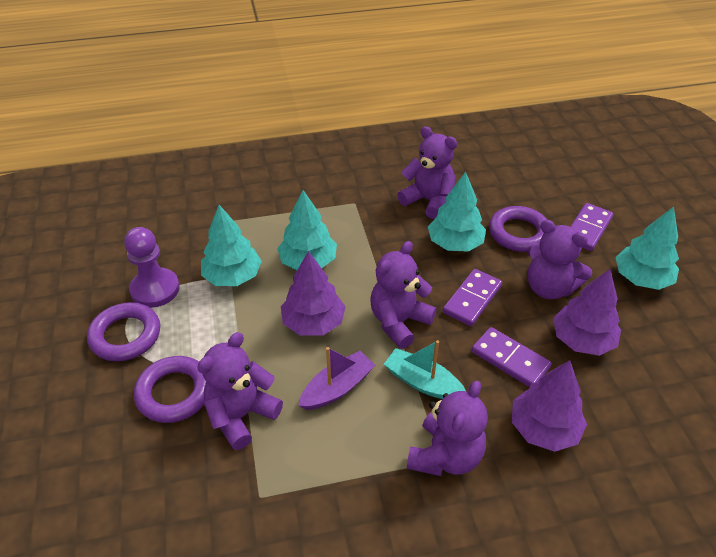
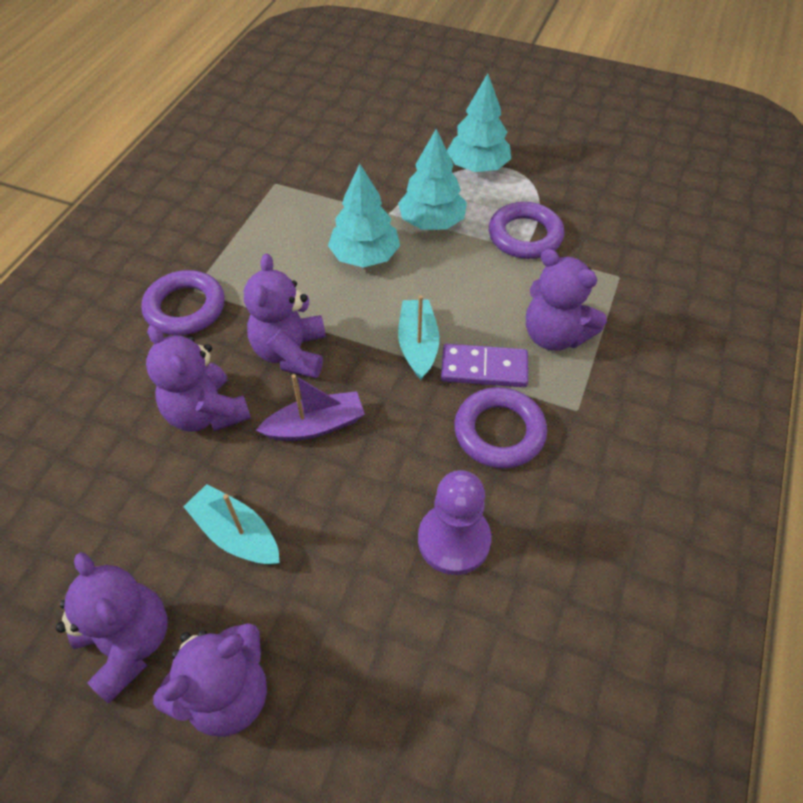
purple domino: 3 -> 1
purple tree: 3 -> 0
turquoise boat: 1 -> 2
turquoise tree: 4 -> 3

